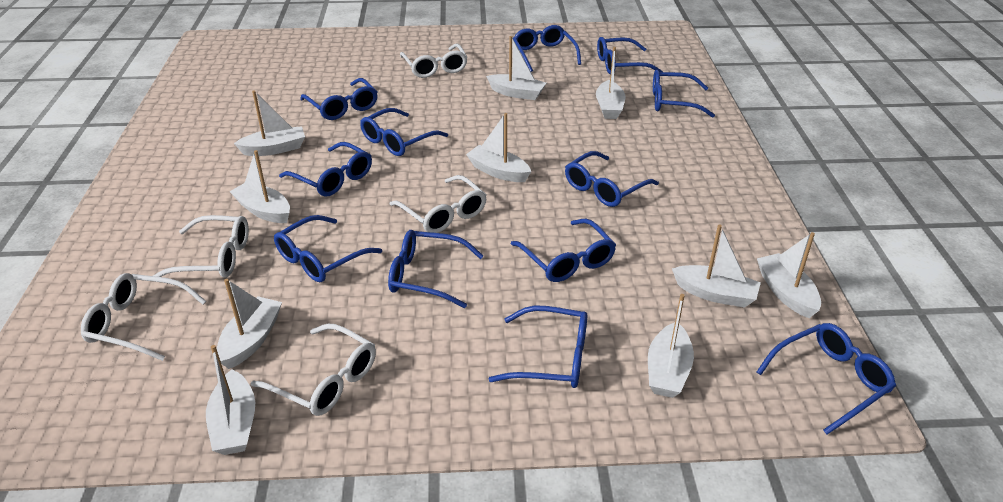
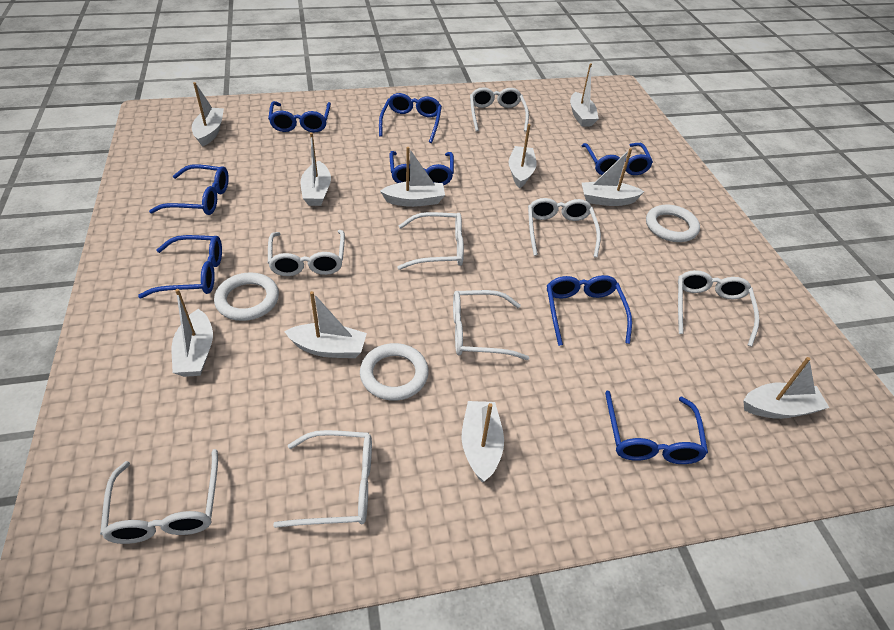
blue glasses: 12 -> 8
white glasses: 5 -> 8
white ring: 0 -> 3

